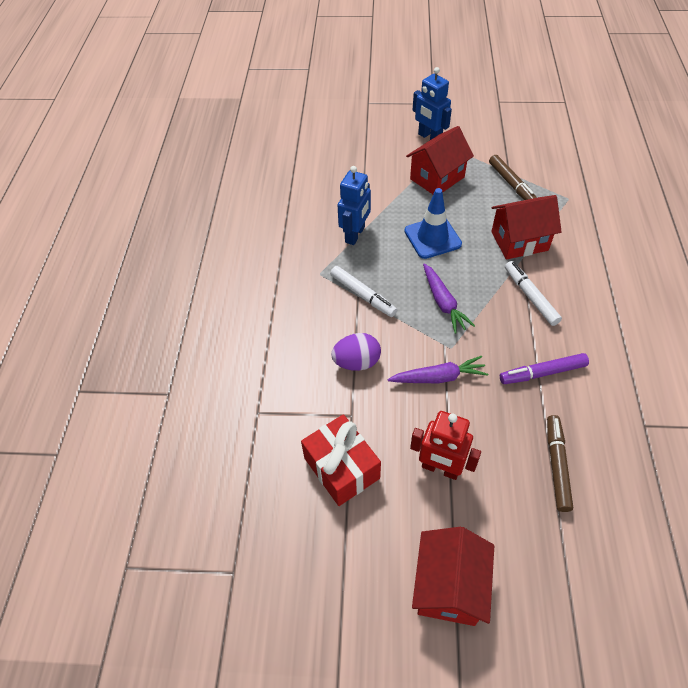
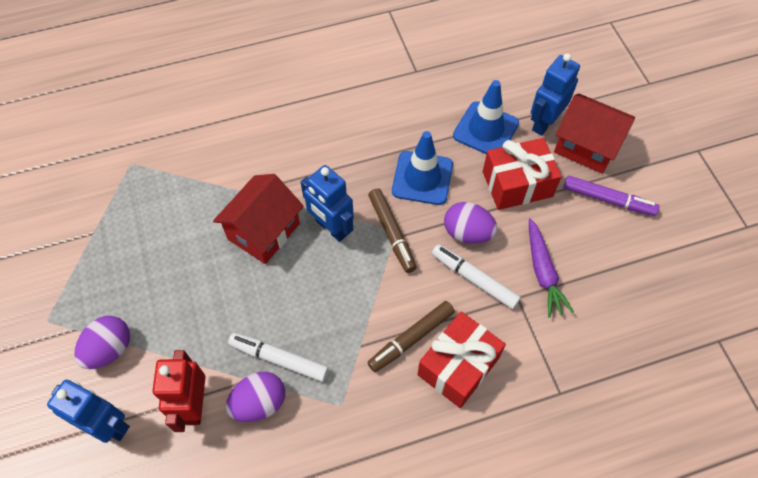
blue robot: 2 -> 3
blue traffic cone: 1 -> 2
purple carrot: 2 -> 1
purple egg: 1 -> 3
red gift: 1 -> 2
red house: 3 -> 2

